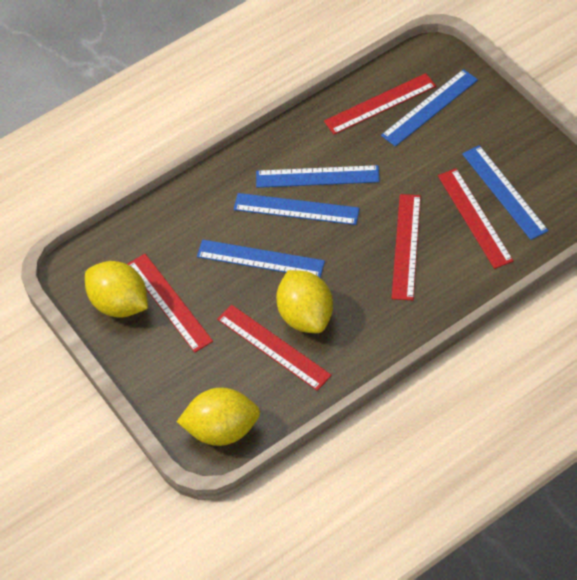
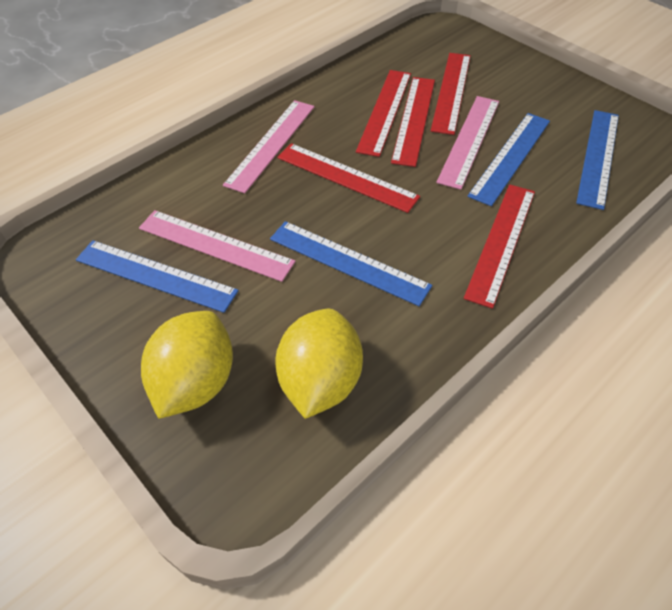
blue ruler: 5 -> 4
pink ruler: 0 -> 3
yellow lemon: 3 -> 2

